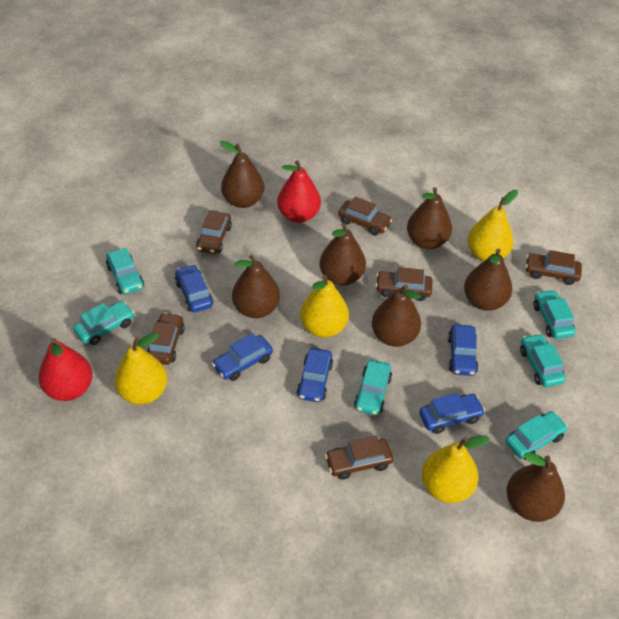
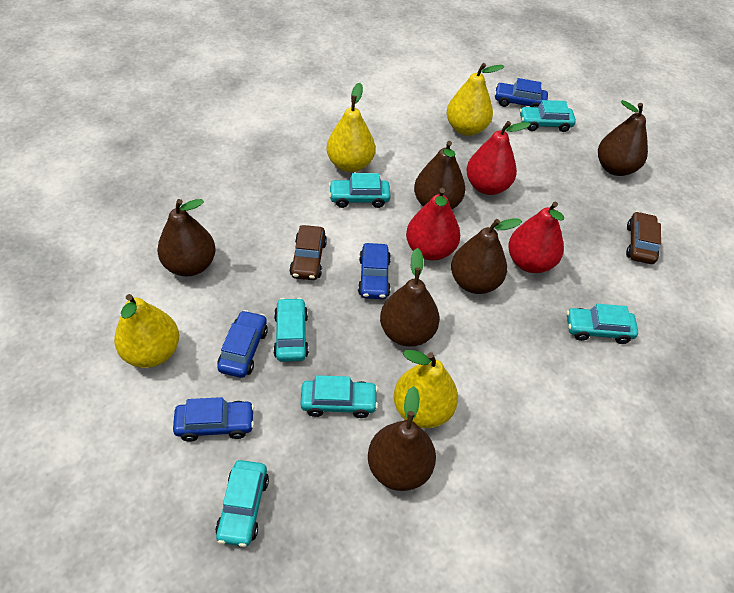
blue car: 5 -> 4
brown car: 6 -> 2
brown pear: 7 -> 6
red pear: 2 -> 3

